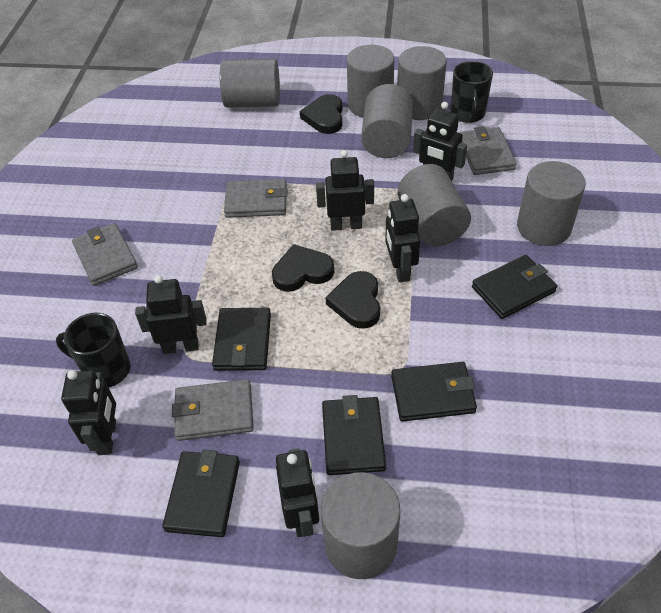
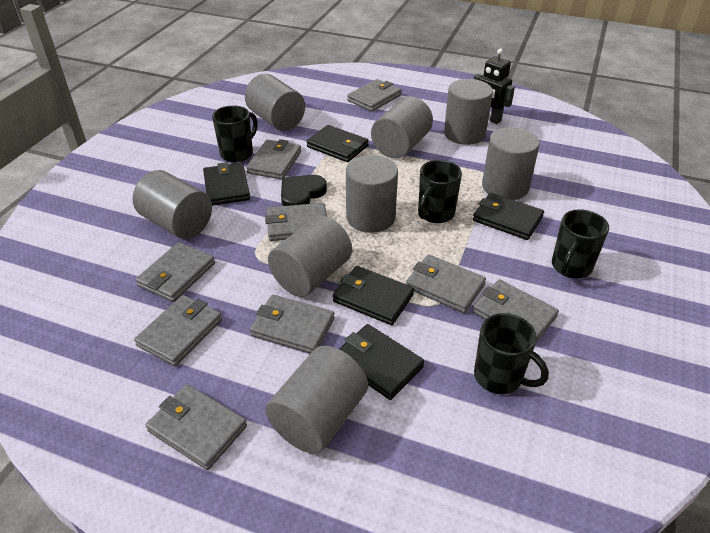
black heart: 3 -> 1
black mug: 2 -> 4
black robot: 6 -> 1
grey cylinder: 7 -> 8
grey wallet: 4 -> 9

